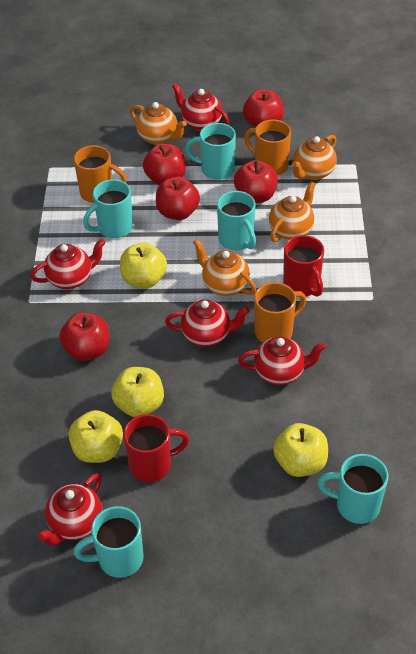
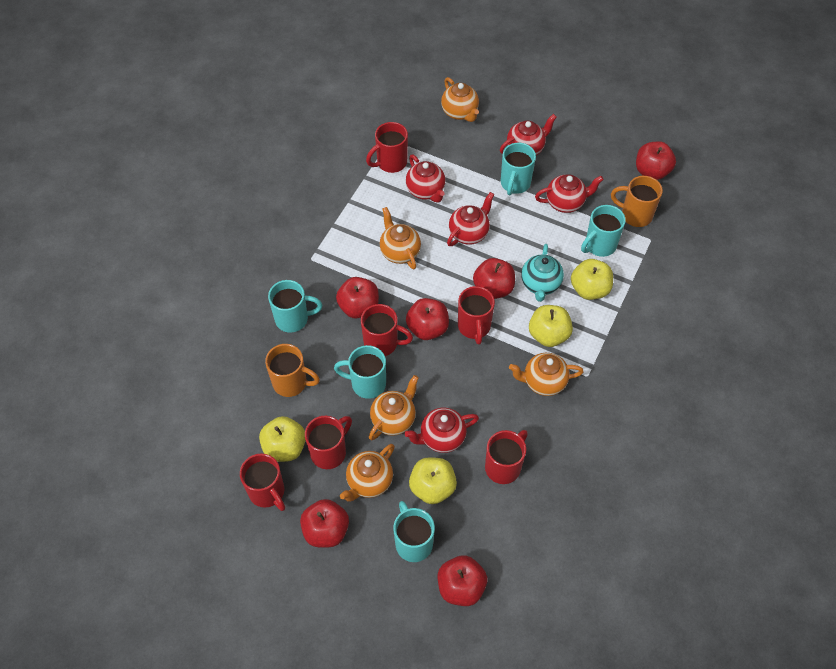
orange mug: 3 -> 2
orange teapot: 4 -> 5
red apple: 5 -> 6
red mug: 2 -> 6
turquoise teapot: 0 -> 1

